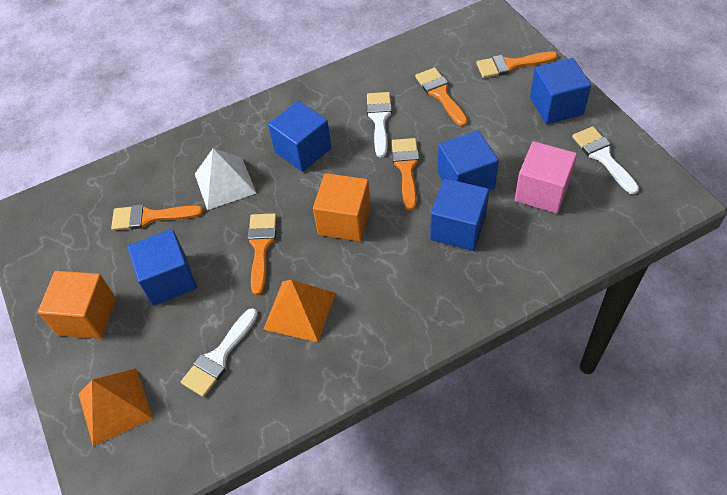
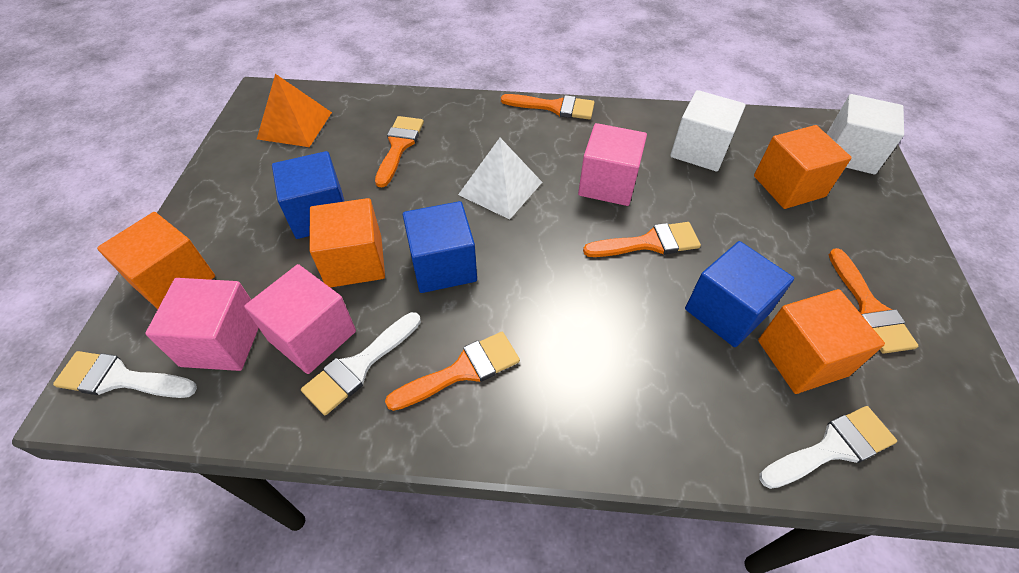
blue cube: 5 -> 3
orange cube: 2 -> 4
orange pyramid: 2 -> 1
pink cube: 1 -> 3
white cube: 0 -> 2

